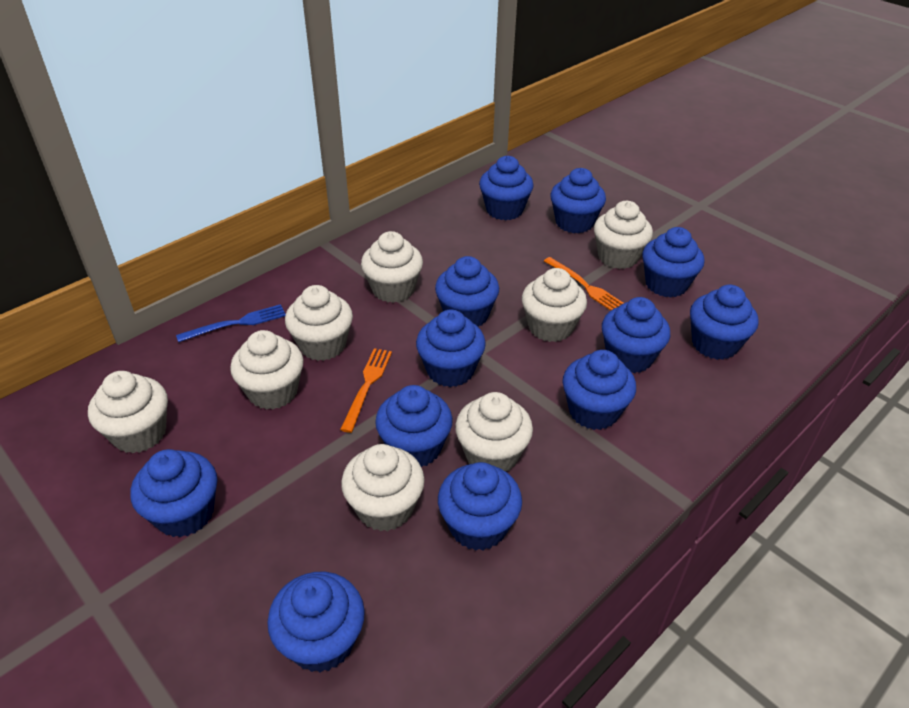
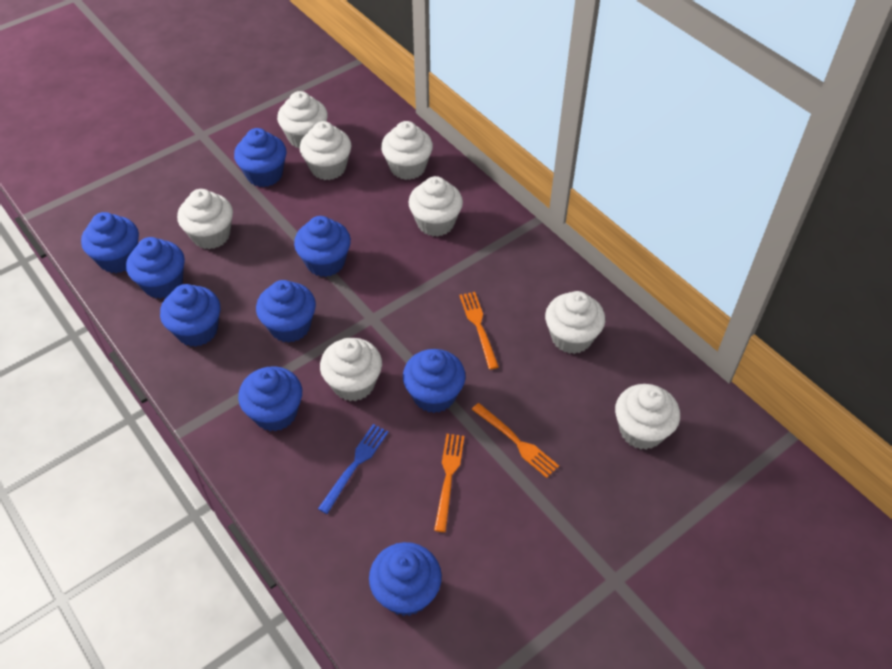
blue cupcake: 12 -> 9
orange fork: 2 -> 3

